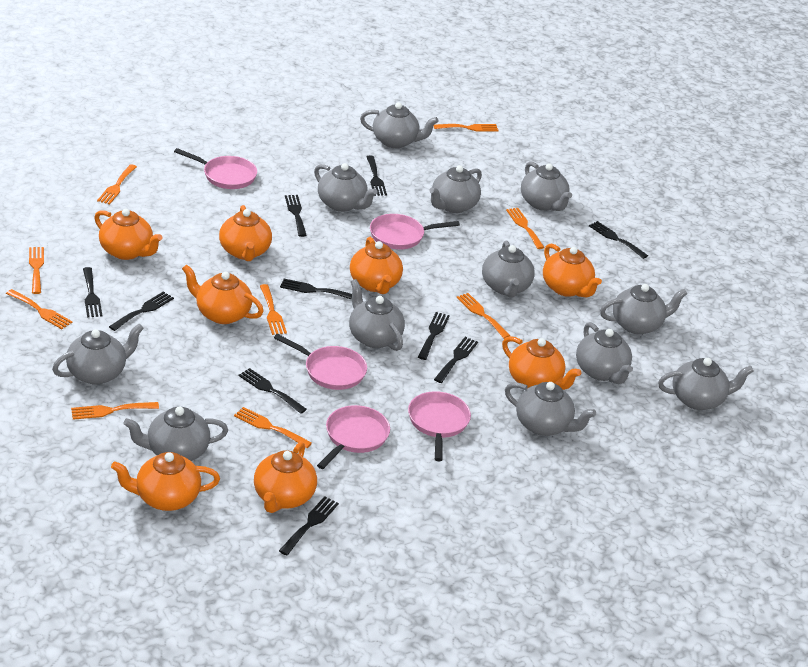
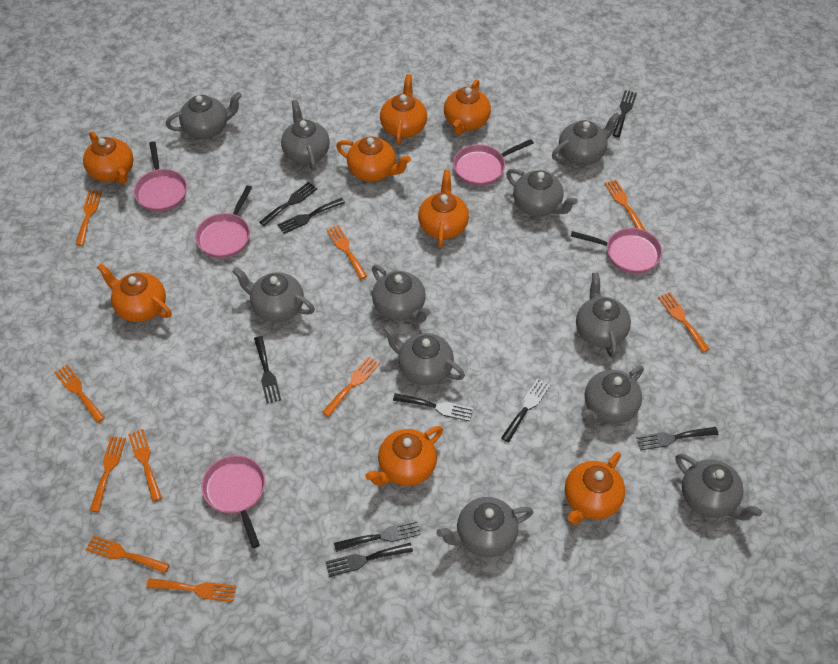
black fork: 10 -> 9
grey teapot: 12 -> 11
orange fork: 9 -> 10

